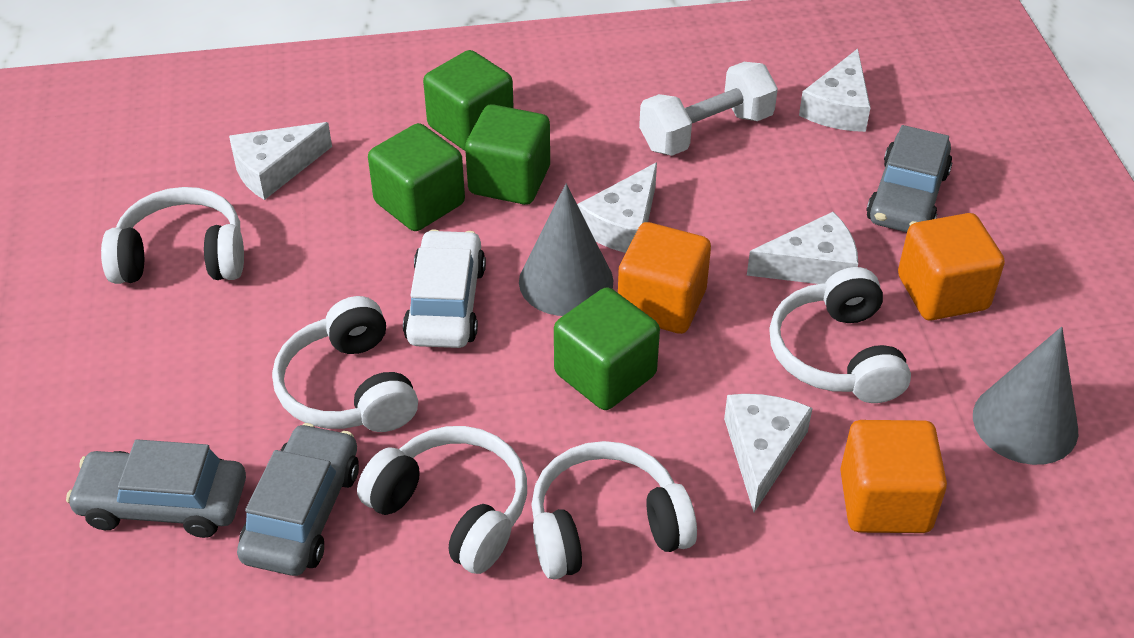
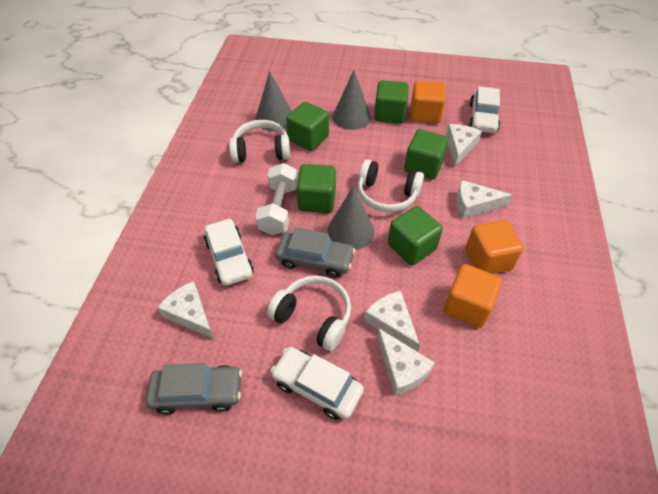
green cube: 4 -> 5
grey car: 3 -> 2
grey cone: 2 -> 3
white car: 1 -> 3
white headphones: 5 -> 3

